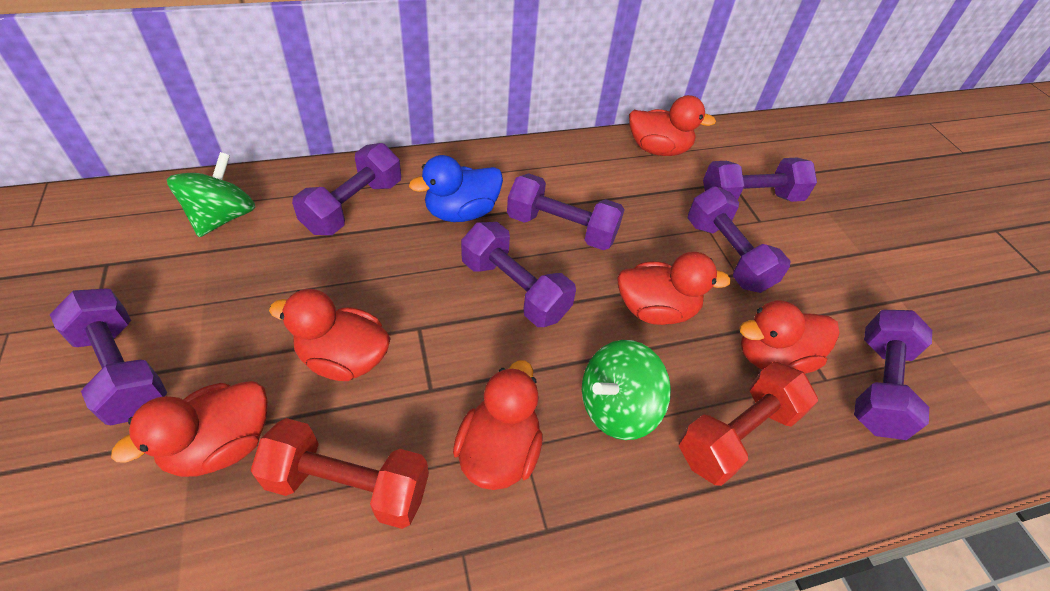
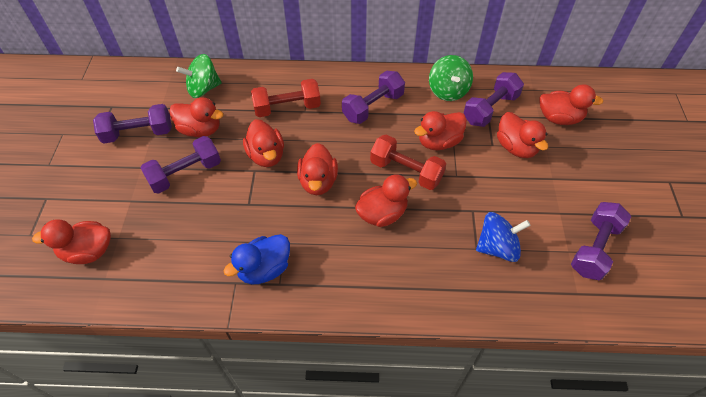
blue spinning top: 0 -> 1
purple dumbbell: 7 -> 5
red duck: 6 -> 8

